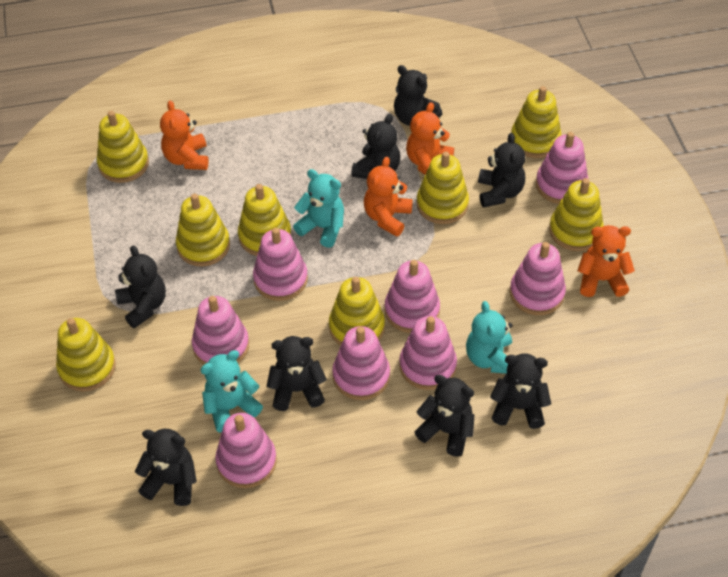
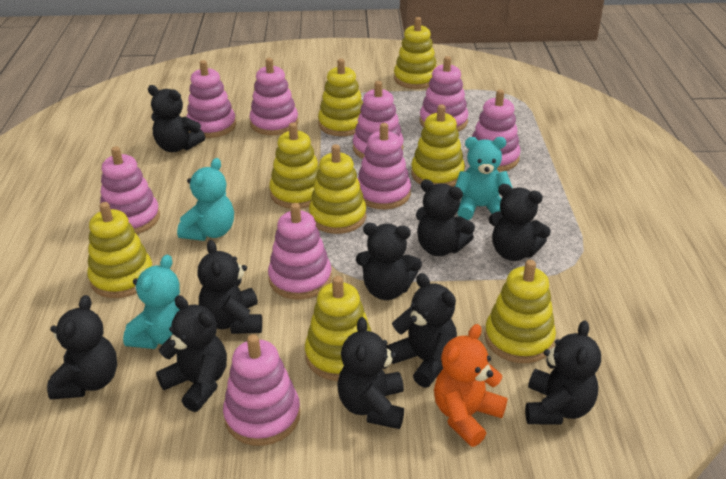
black teddy bear: 8 -> 10
orange teddy bear: 4 -> 1
pink stacking toy: 8 -> 9

